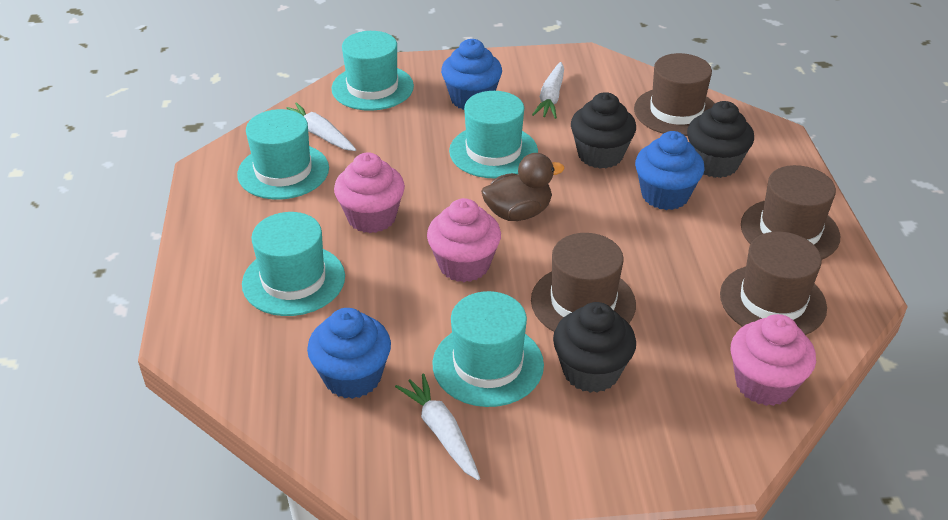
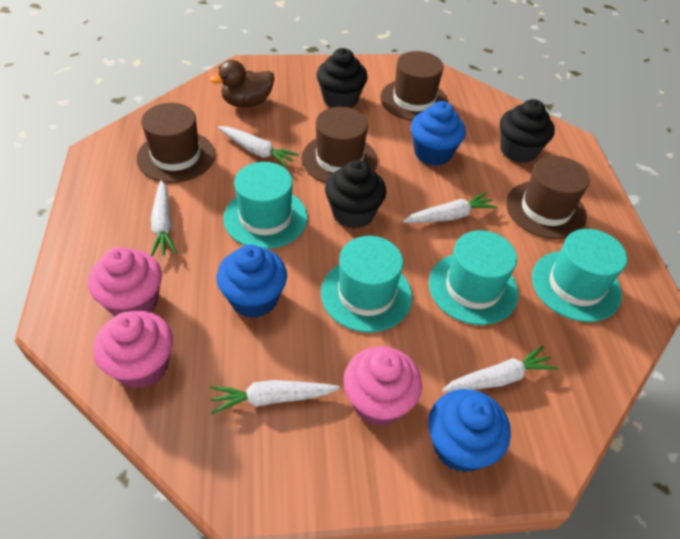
turquoise hat: 5 -> 4
white carrot: 3 -> 5

